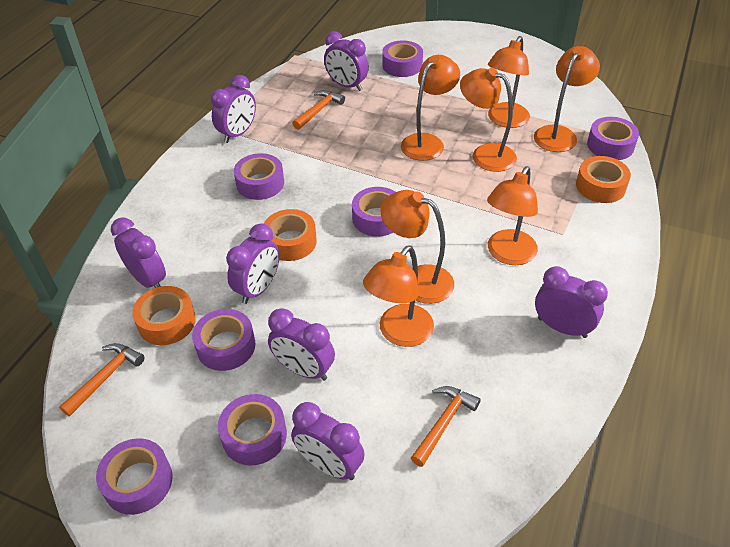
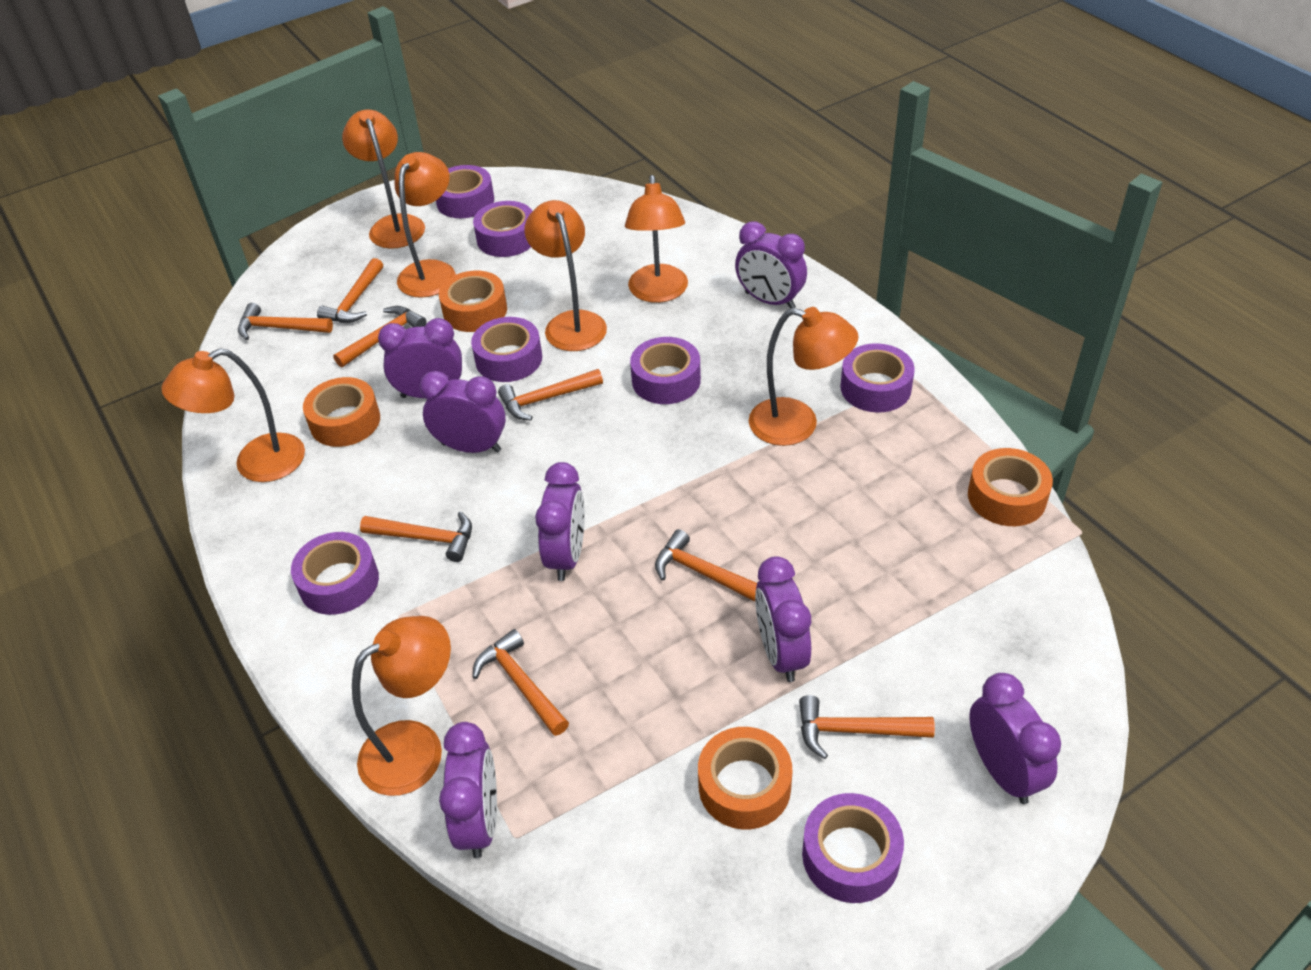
orange hammer: 3 -> 8
orange tape: 3 -> 4

